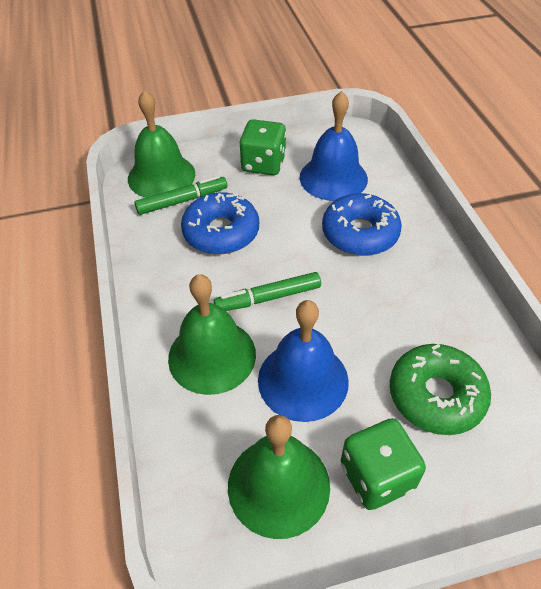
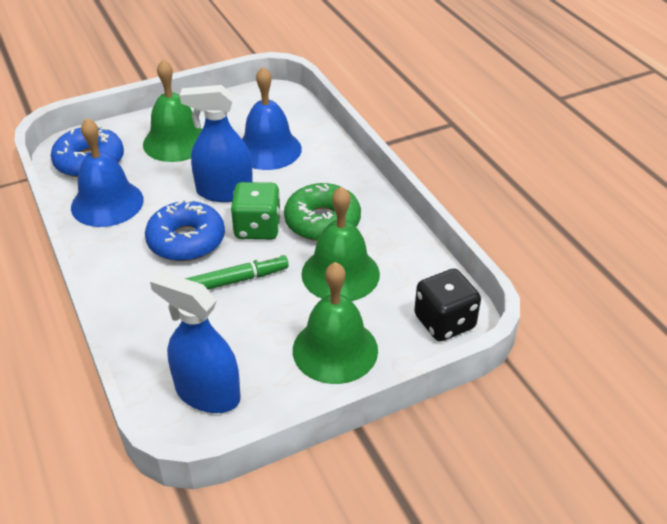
black dice: 0 -> 1
blue spray bottle: 0 -> 2
green dice: 2 -> 1
green marker: 2 -> 1

